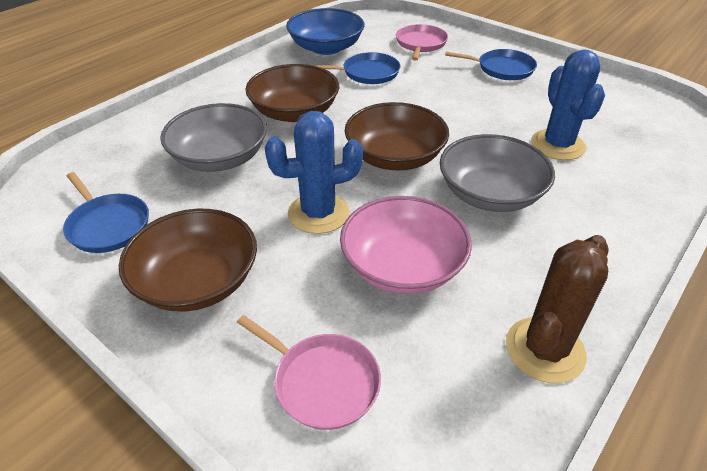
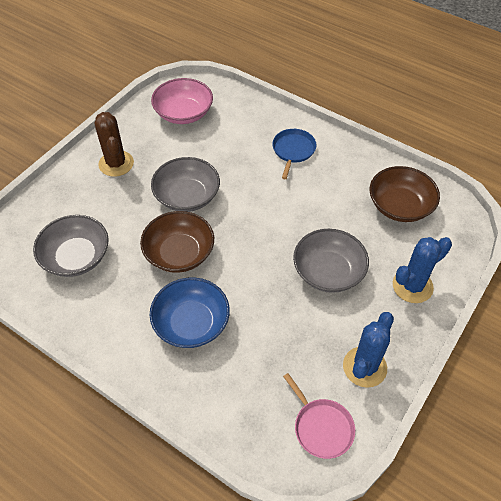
blue pan: 3 -> 1
brown bowl: 3 -> 2
grey bowl: 2 -> 3
pink pan: 2 -> 1

